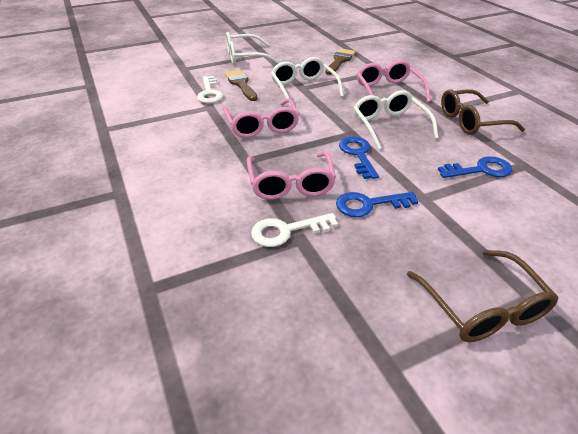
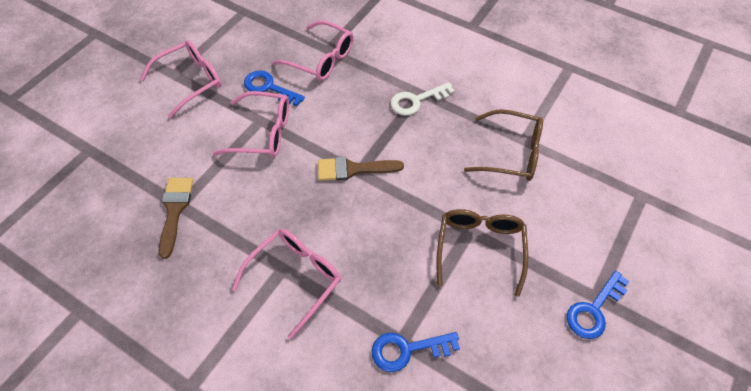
pink glasses: 3 -> 4
white glasses: 3 -> 0
white key: 2 -> 1

